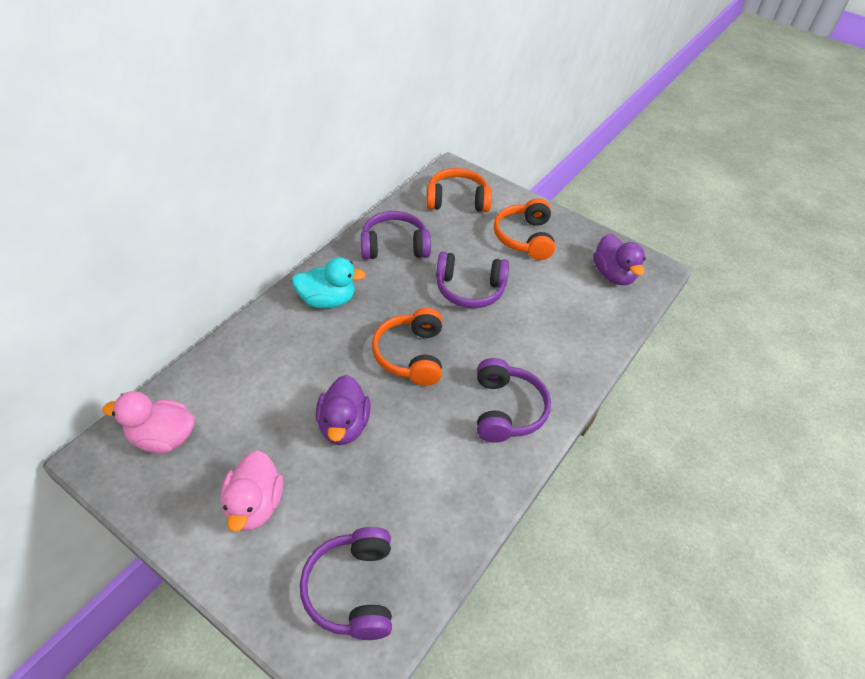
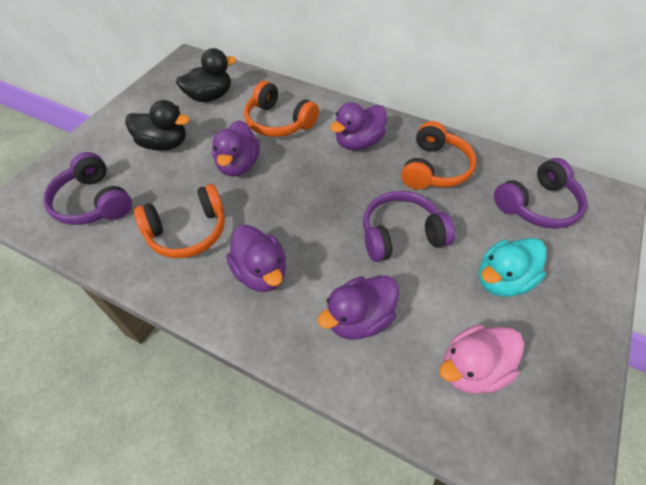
black duck: 0 -> 2
pink duck: 2 -> 1
purple duck: 2 -> 4
purple headphones: 4 -> 3

